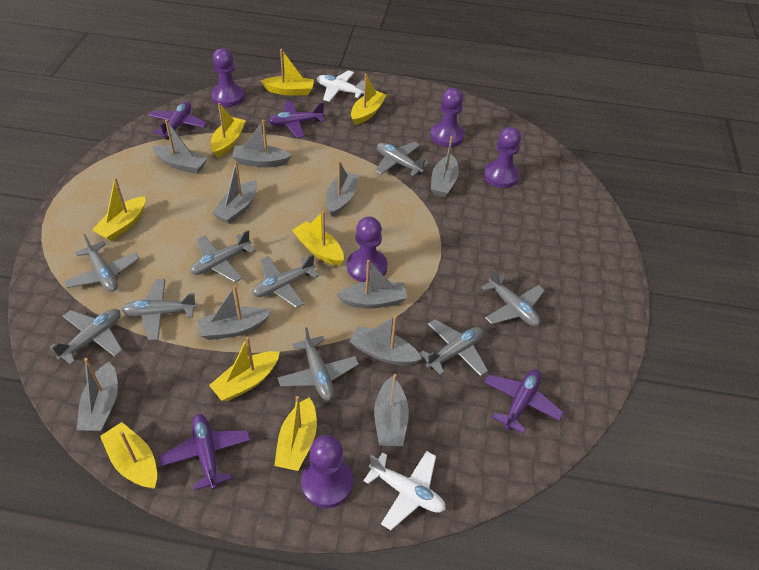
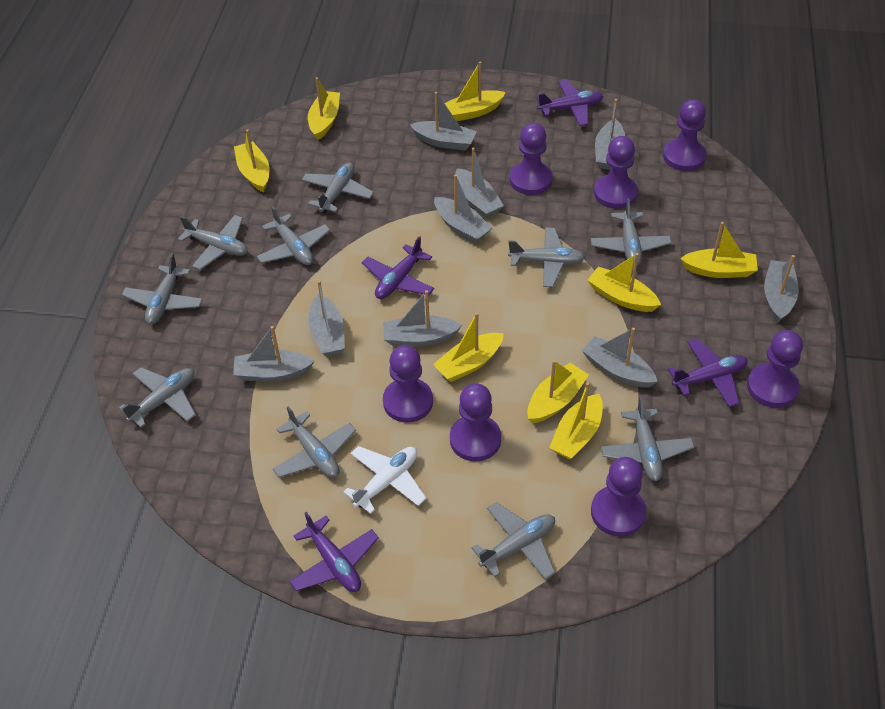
grey boat: 10 -> 9
grey plane: 9 -> 10
purple pawn: 5 -> 7
white plane: 2 -> 1

